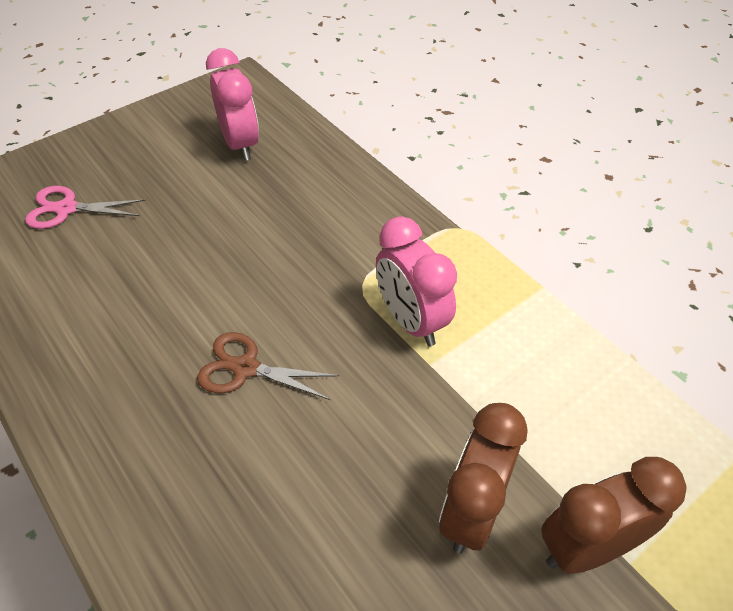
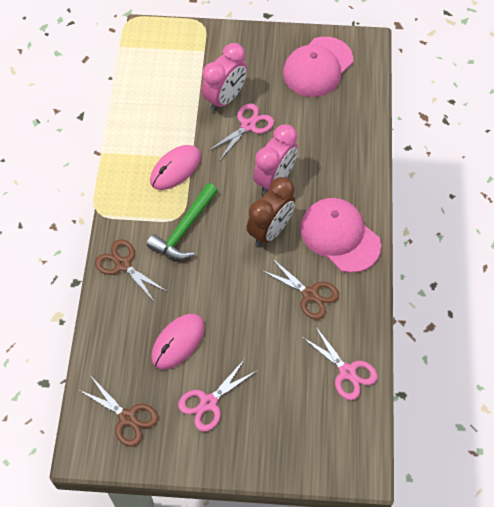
brown clock: 2 -> 1
brown scissors: 1 -> 3
green hammer: 0 -> 1
pink cap: 0 -> 2
pink mouse: 0 -> 2
pink scissors: 1 -> 3

